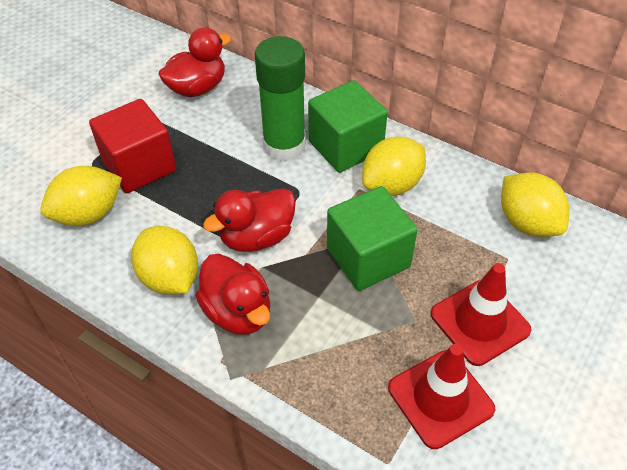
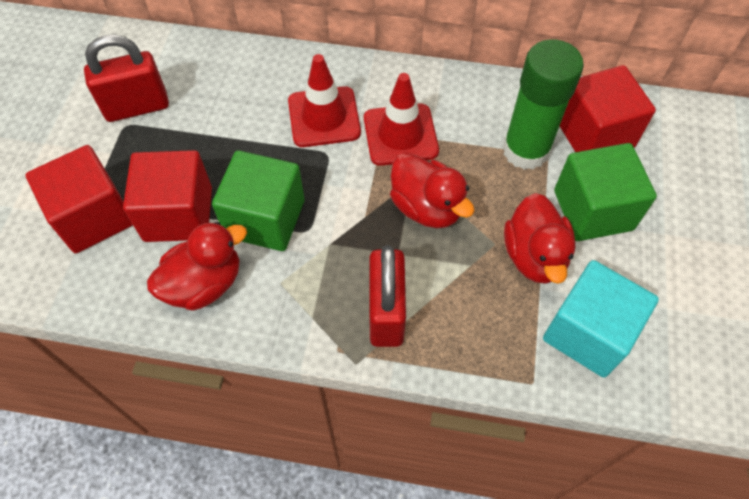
red cube: 1 -> 3
red padlock: 0 -> 2
turquoise cube: 0 -> 1
yellow lemon: 4 -> 0

